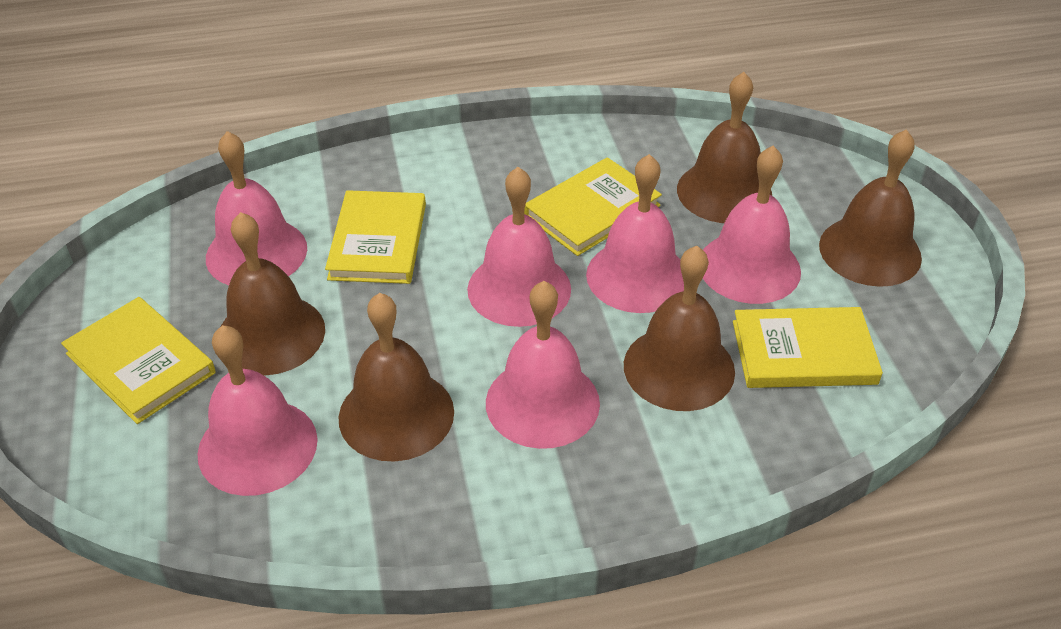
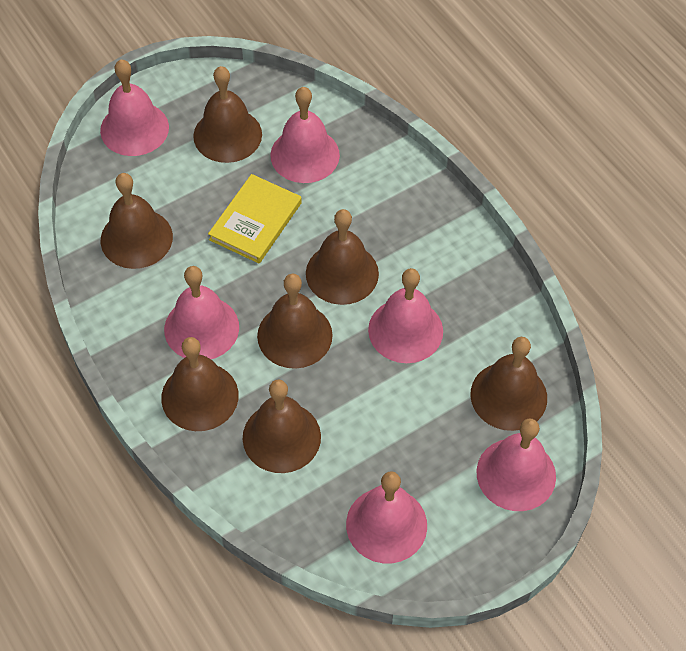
brown bell: 5 -> 7
yellow book: 4 -> 1

